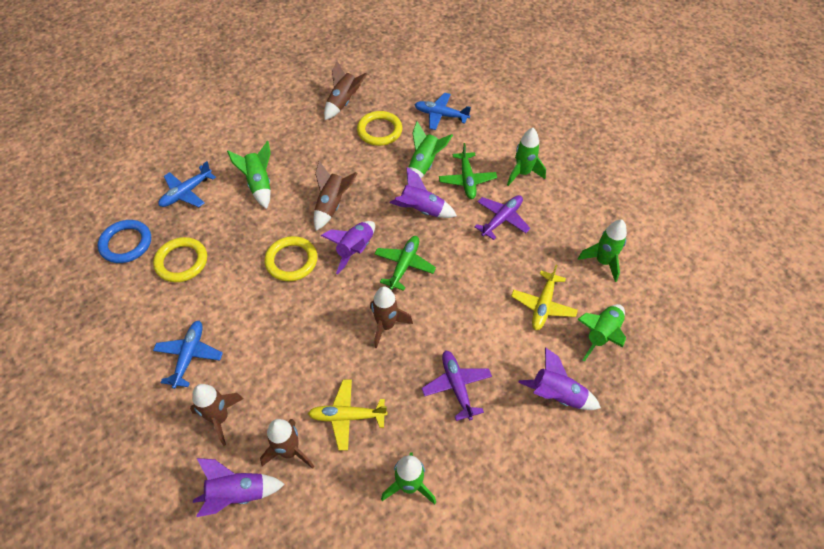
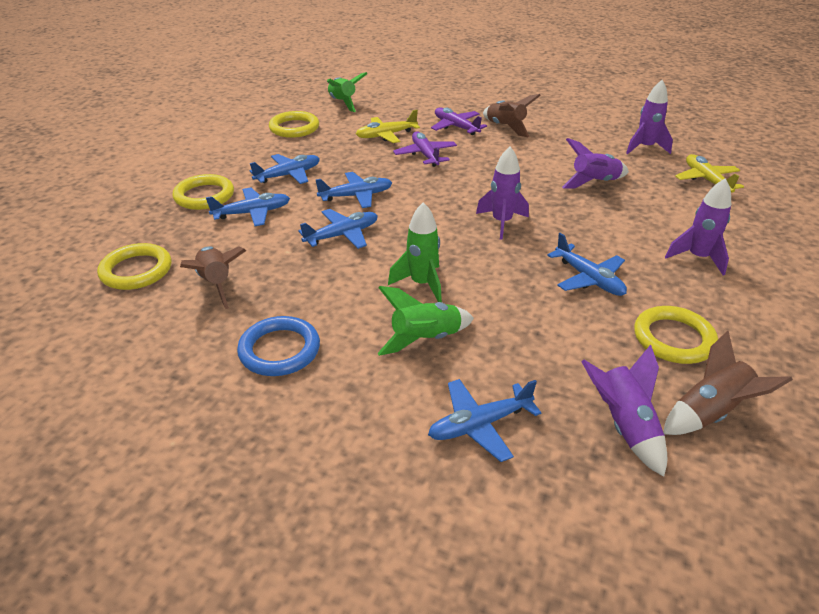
blue plane: 3 -> 6
brown rocket: 5 -> 3
green plane: 2 -> 0
green rocket: 6 -> 3
purple rocket: 4 -> 5
yellow ring: 3 -> 4

